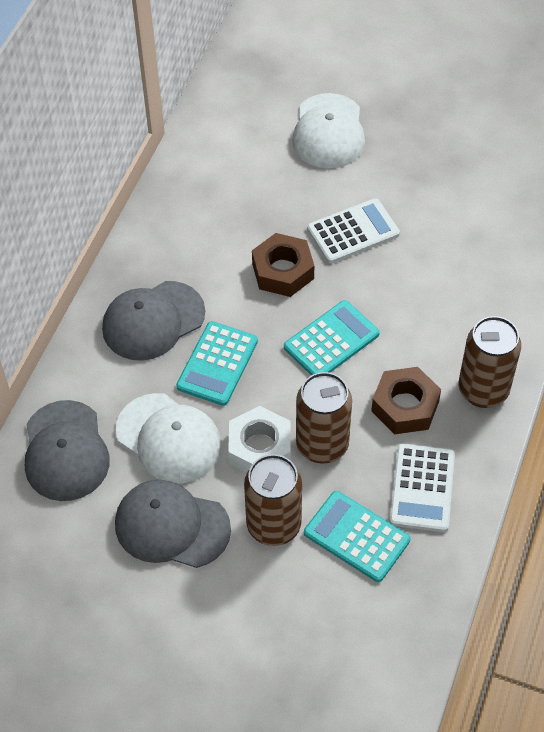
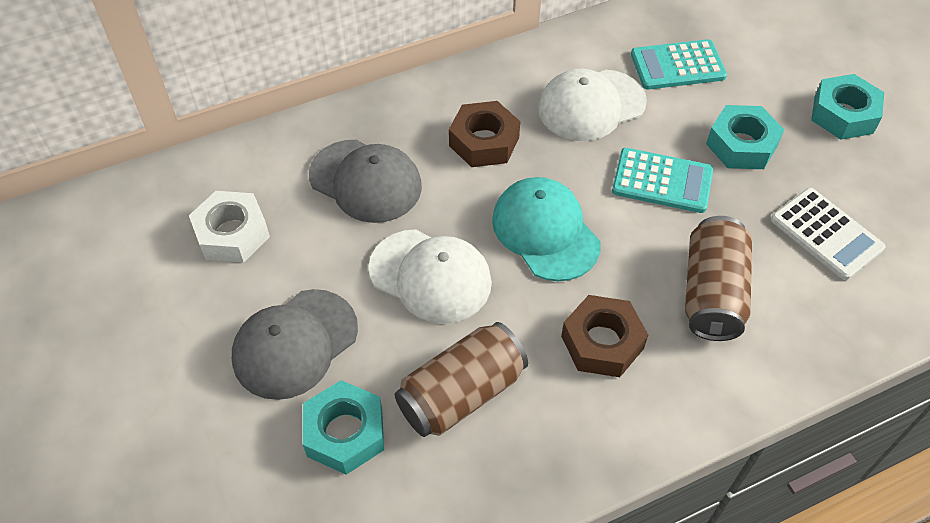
brown can: 3 -> 2
grey cap: 3 -> 2
turquoise calculator: 3 -> 2
turquoise cap: 0 -> 1
turquoise nut: 0 -> 3
white calculator: 2 -> 1

